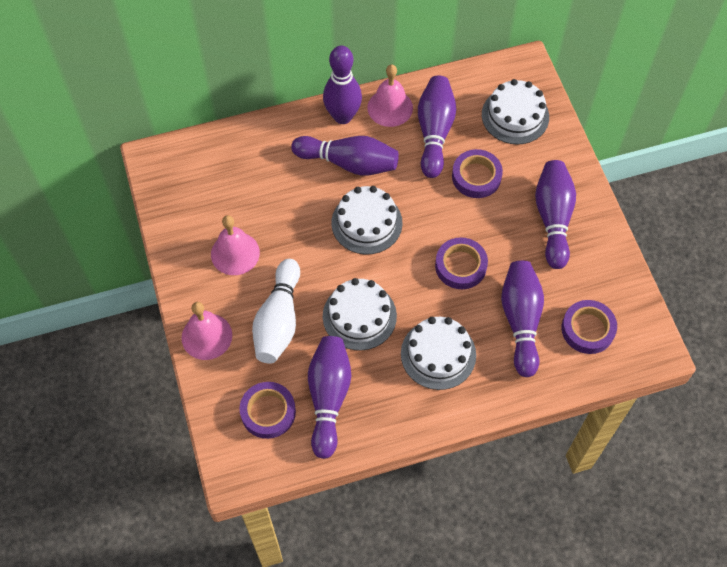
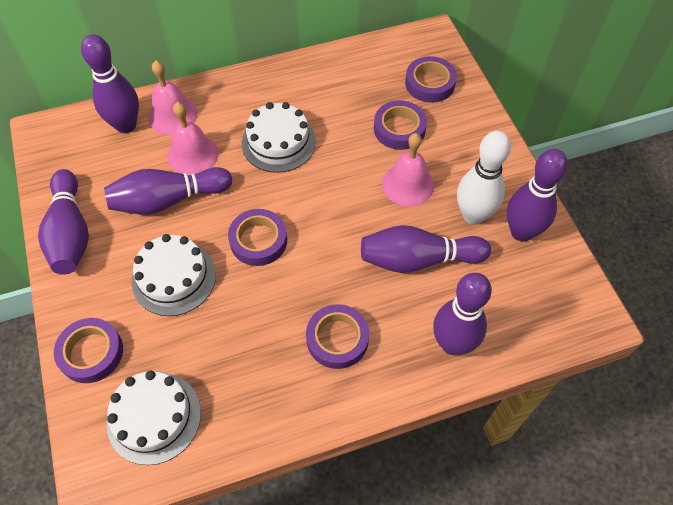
purple tape: 4 -> 5
white cake: 4 -> 3

